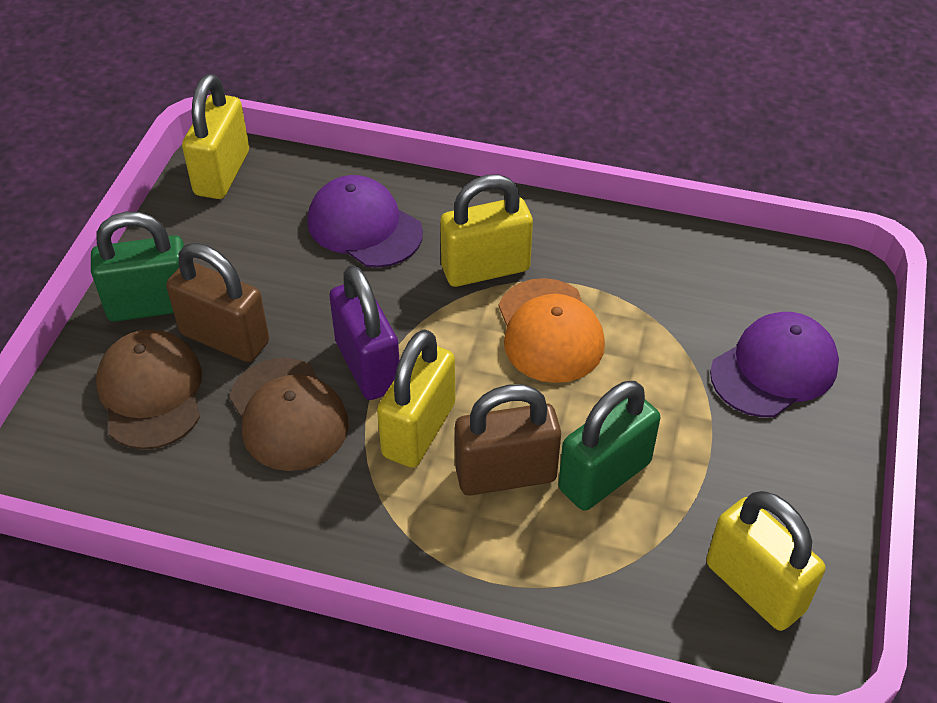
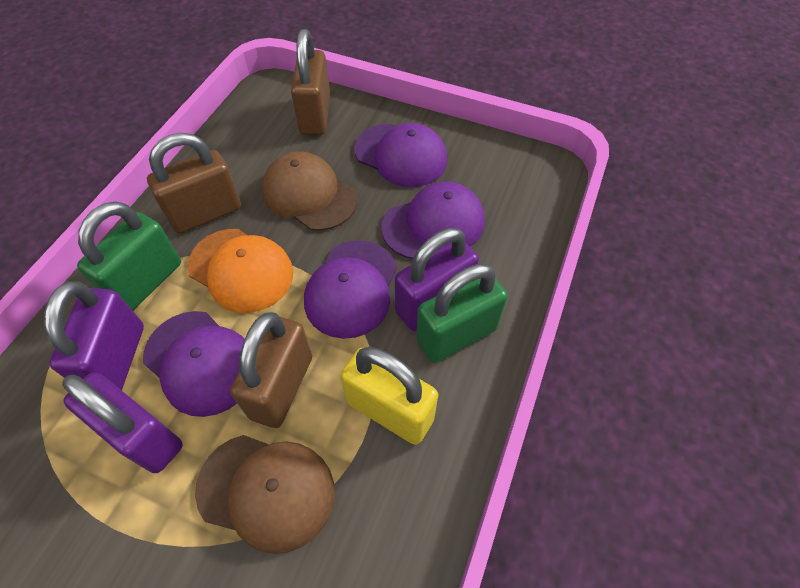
brown padlock: 2 -> 3
purple cap: 2 -> 4
purple padlock: 1 -> 3
yellow padlock: 4 -> 1

